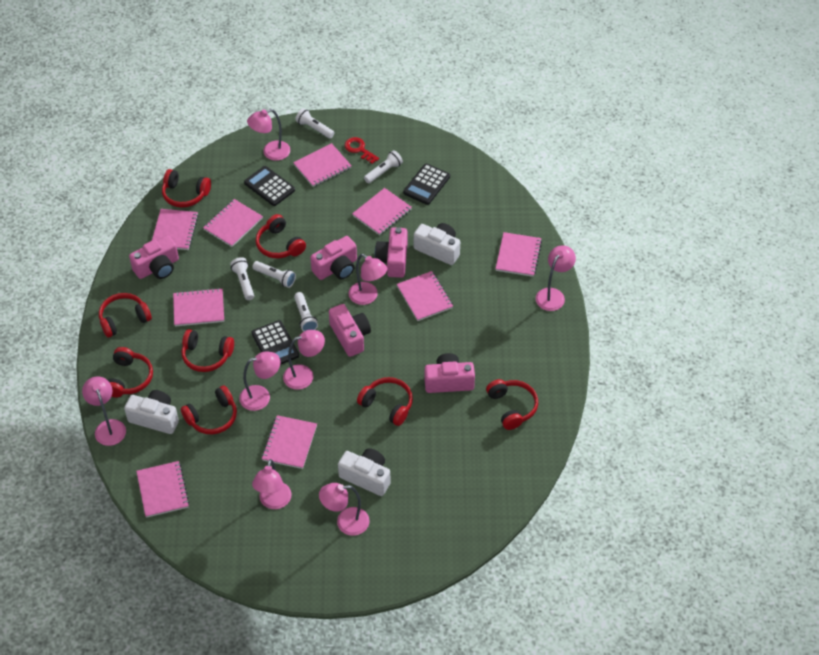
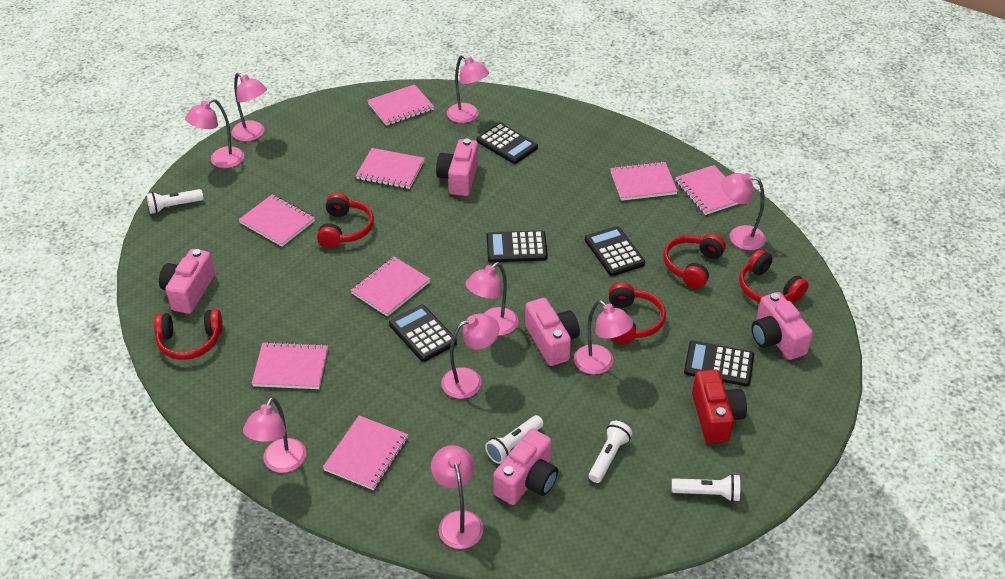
black calculator: 3 -> 5
pink lamp: 8 -> 9
pink notebook: 9 -> 8
red camera: 0 -> 1
red headphones: 8 -> 5
red key: 1 -> 0
white camera: 3 -> 0
white flashlight: 5 -> 4

